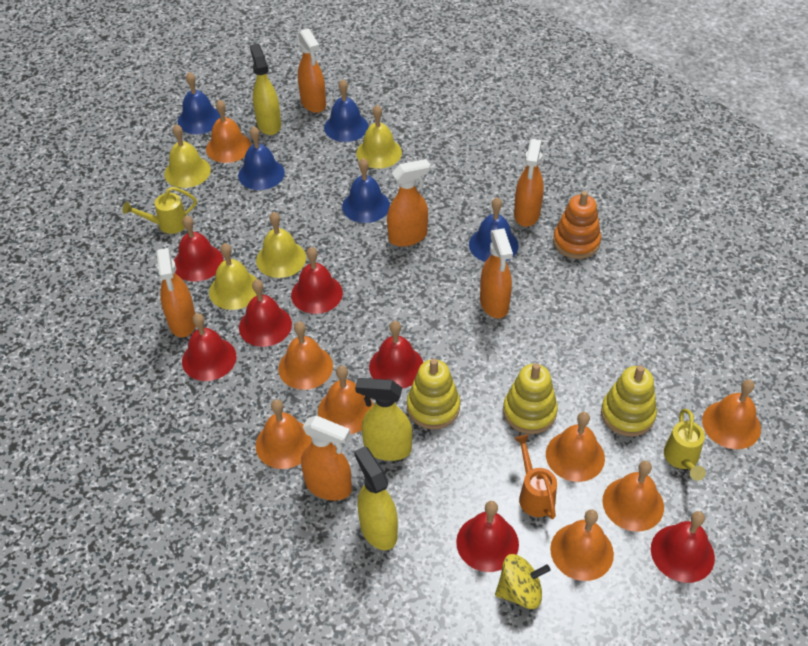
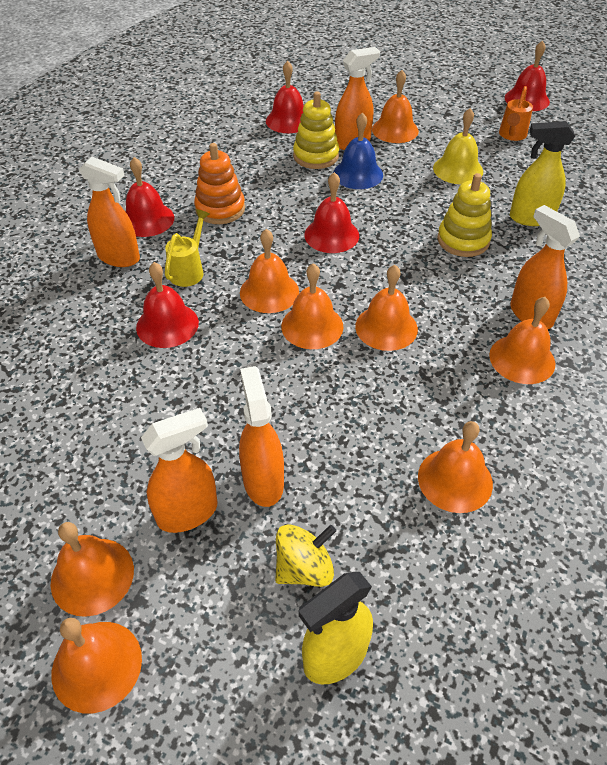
blue bell: 5 -> 1
orange spray bottle: 6 -> 5
red bell: 7 -> 5
yellow bell: 4 -> 1
yellow spray bottle: 3 -> 2
yellow stacking toy: 3 -> 2
yellow watering can: 2 -> 1

